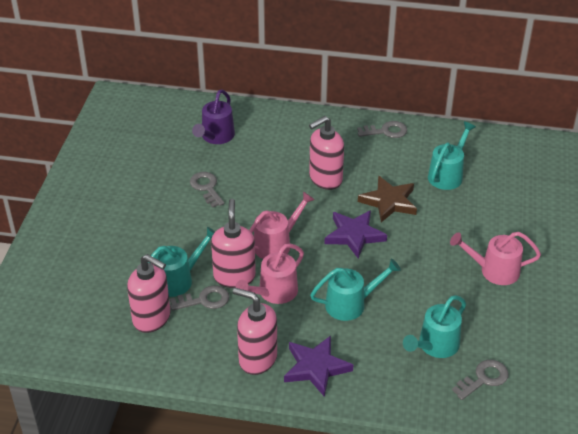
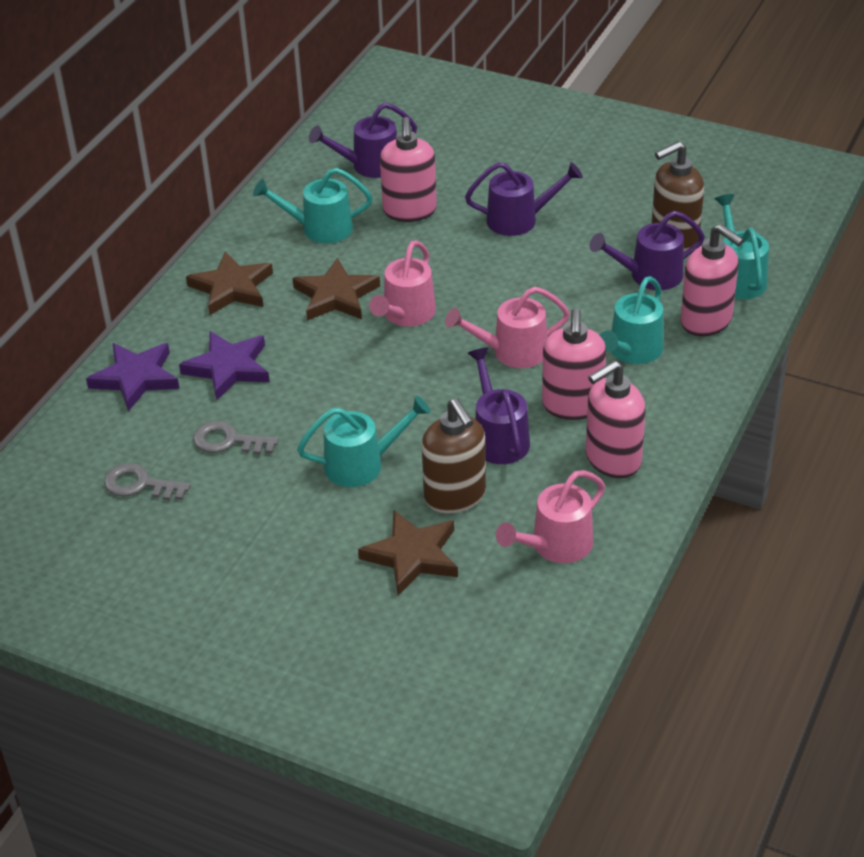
brown soap dispenser: 0 -> 2
brown star: 1 -> 3
grey key: 4 -> 2
purple watering can: 1 -> 4

